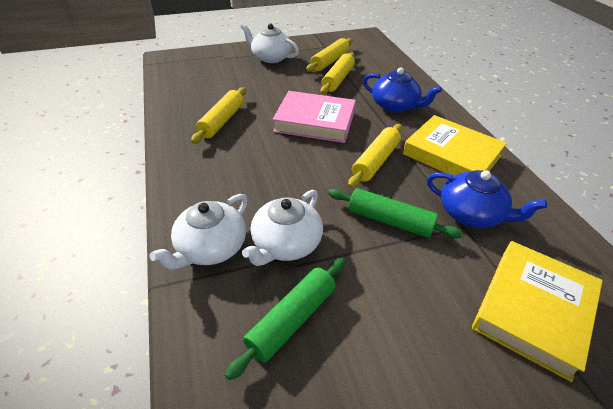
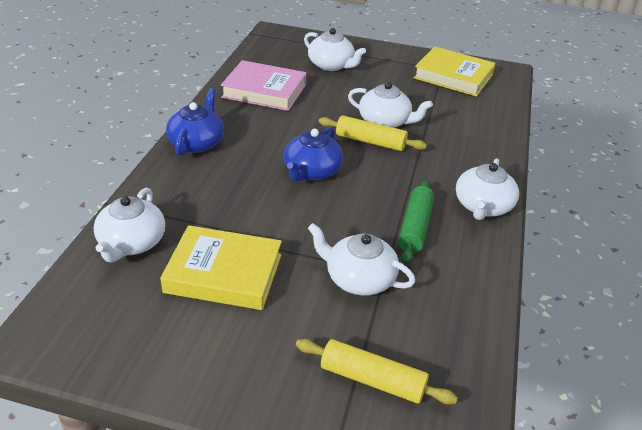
green rolling pin: 2 -> 1
white teapot: 3 -> 5
yellow rolling pin: 4 -> 2

